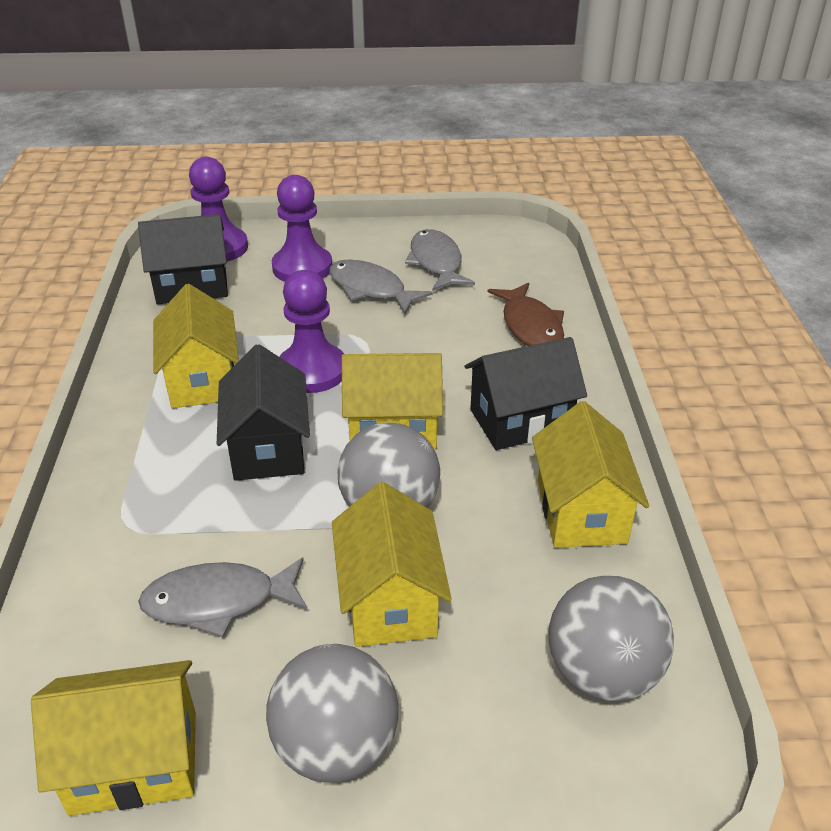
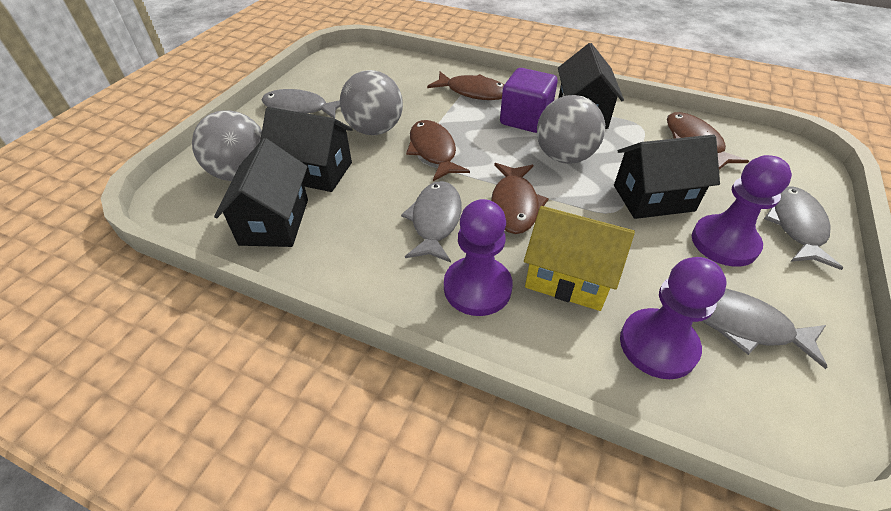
black house: 3 -> 4
brown fish: 1 -> 4
grey fish: 3 -> 4
purple cube: 0 -> 1
yellow house: 5 -> 1

